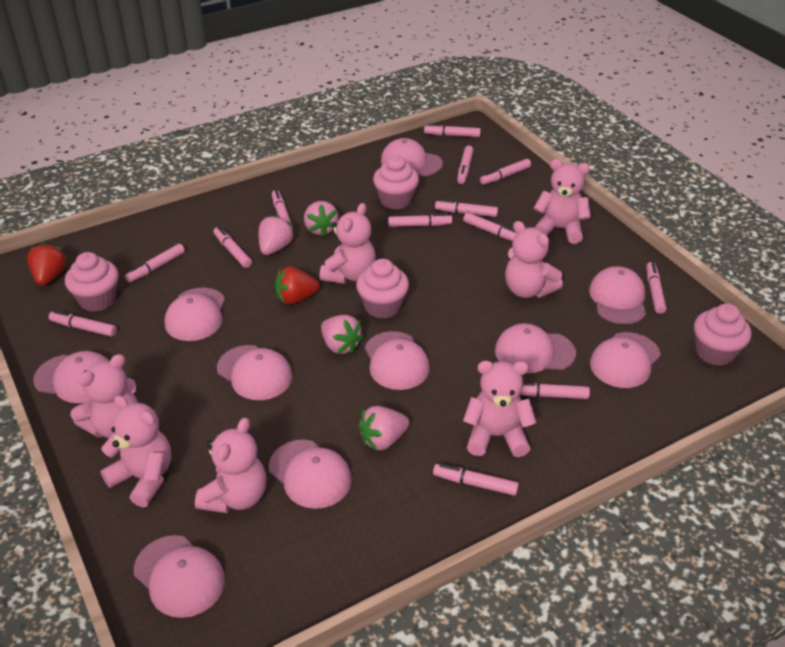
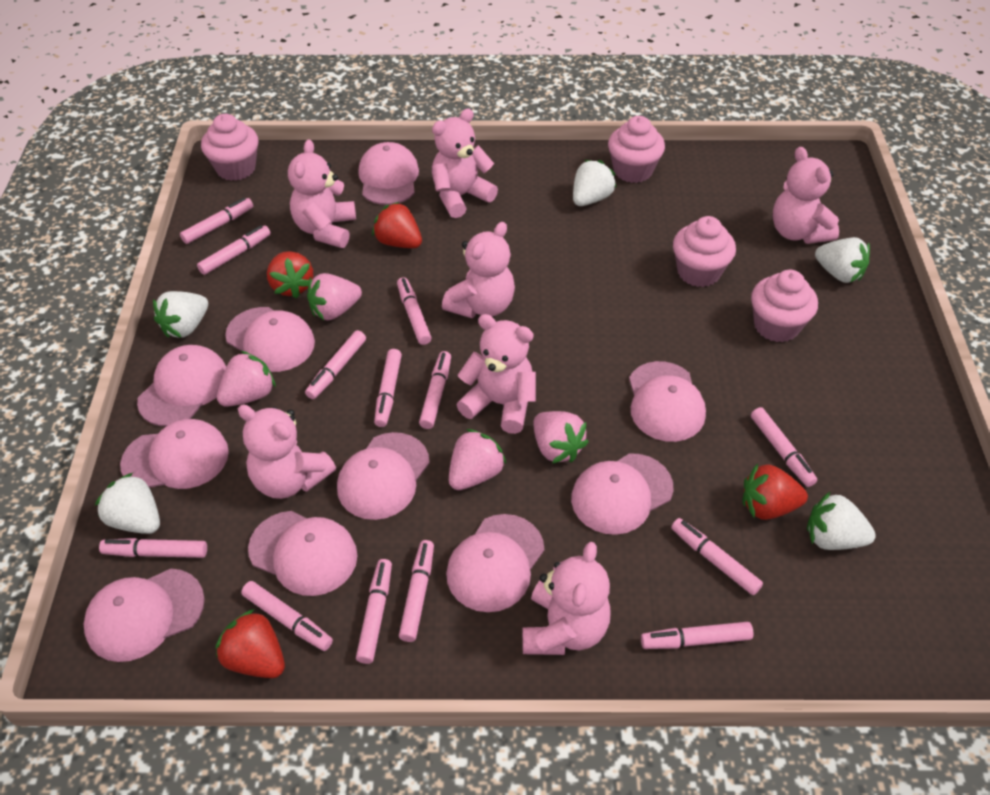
red strawberry: 2 -> 4
white strawberry: 0 -> 5

